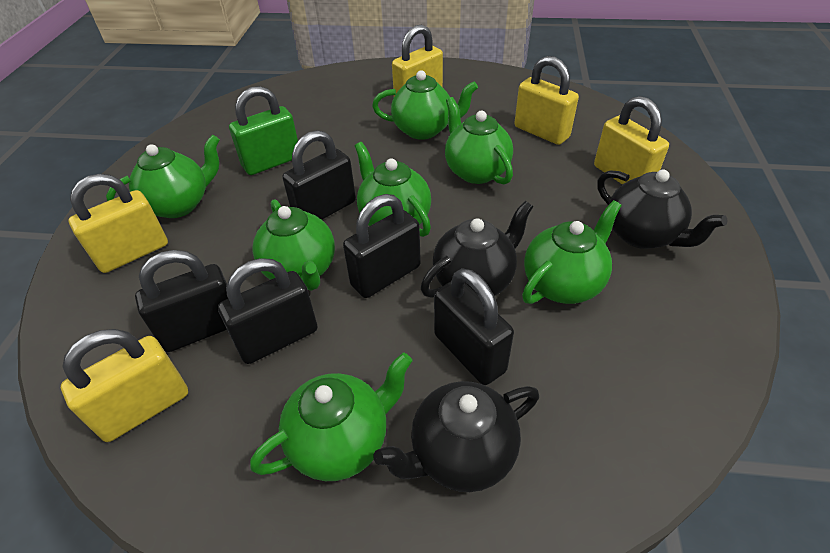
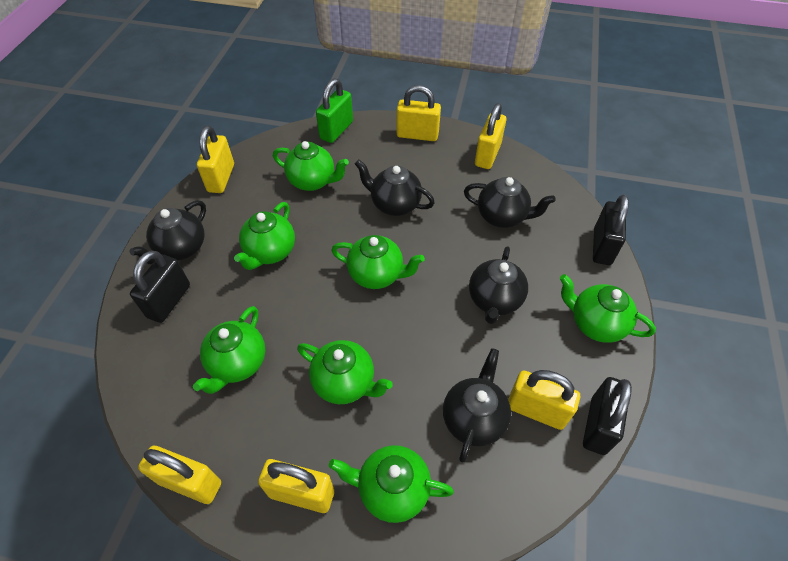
black padlock: 5 -> 3
black teapot: 3 -> 5
yellow padlock: 5 -> 6

